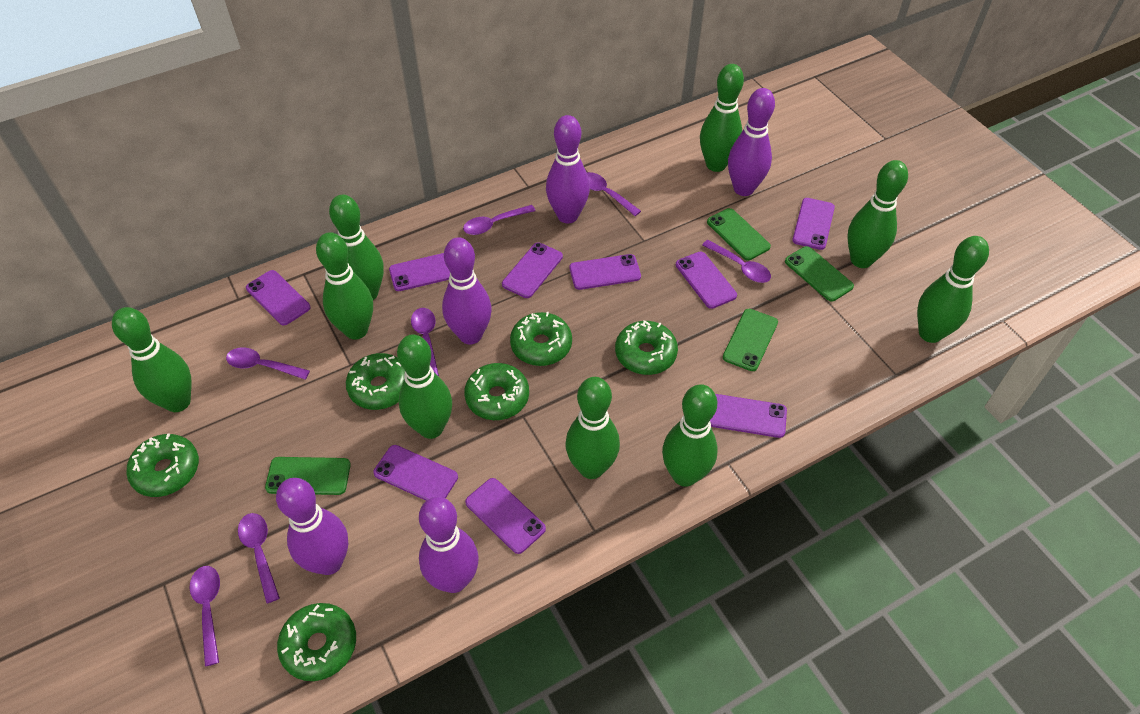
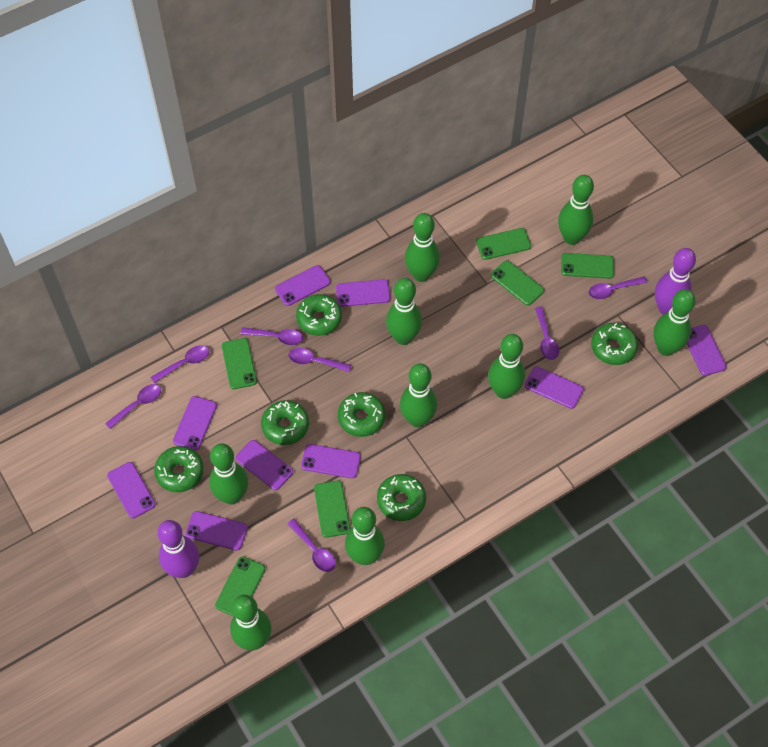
green phone: 4 -> 6
purple bowling pin: 5 -> 2

